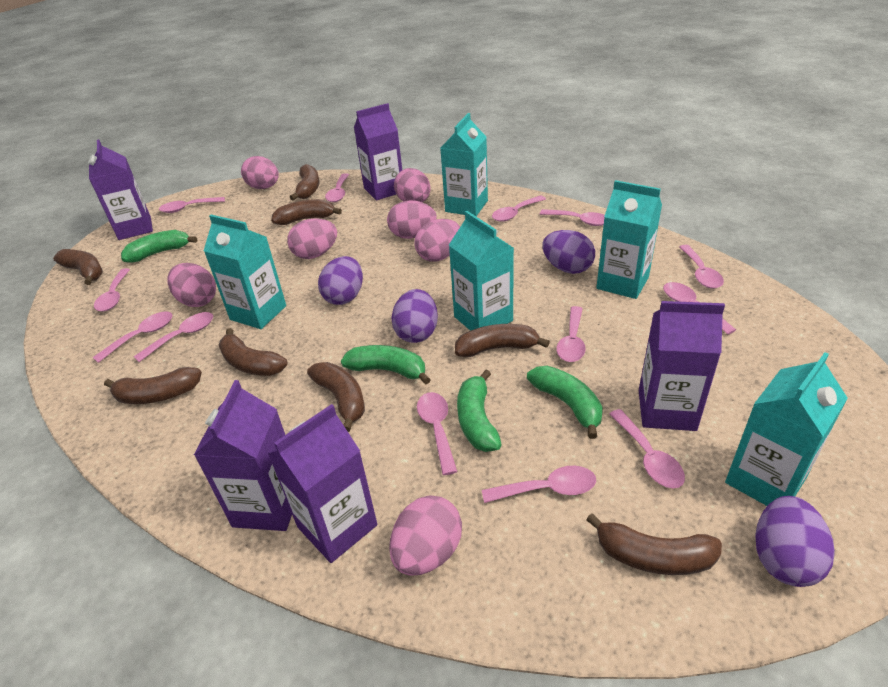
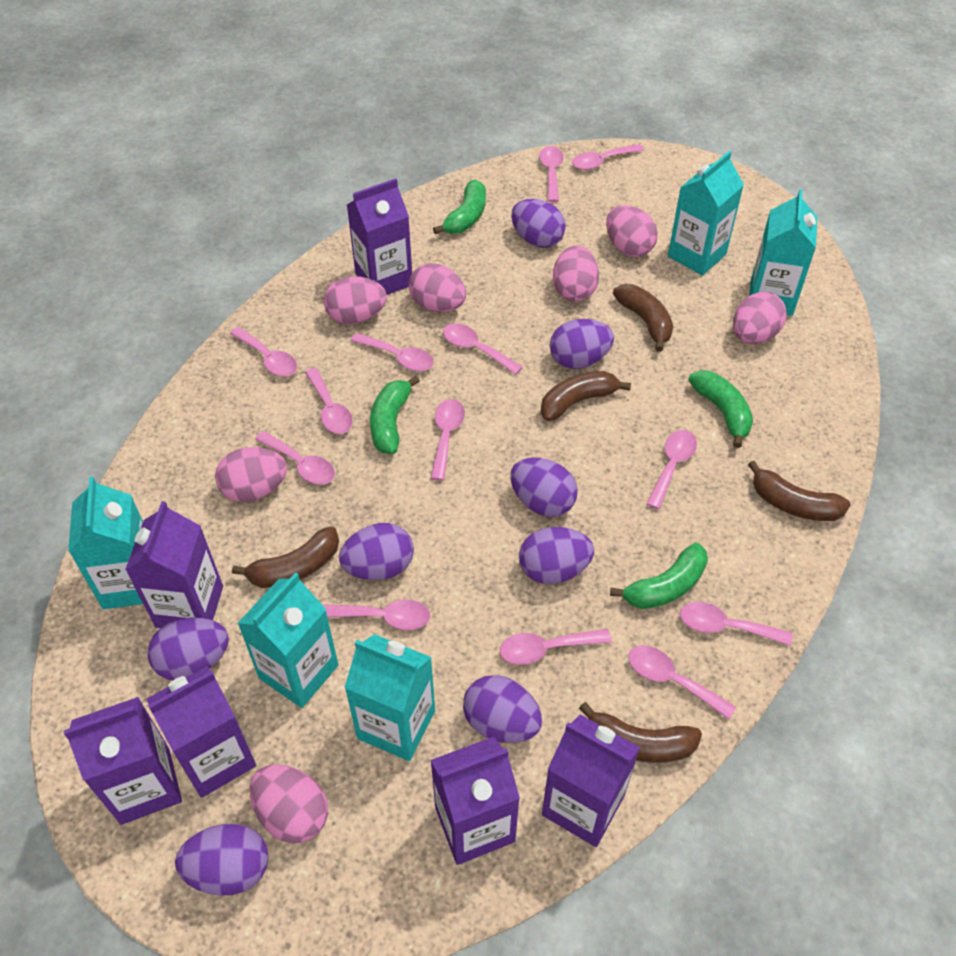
brown banana: 8 -> 5
purple carton: 5 -> 6
purple egg: 4 -> 8

